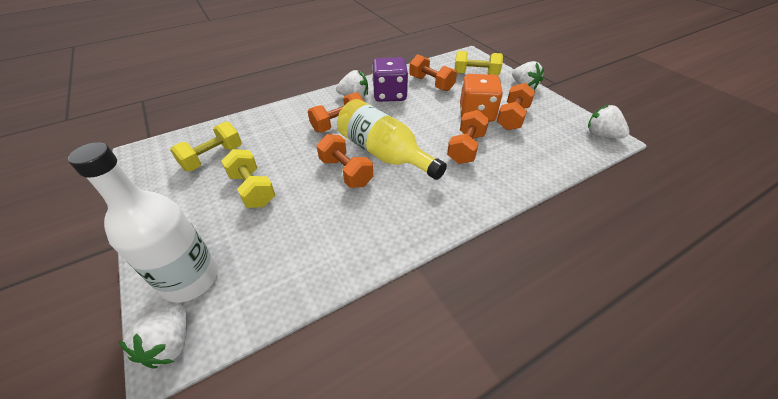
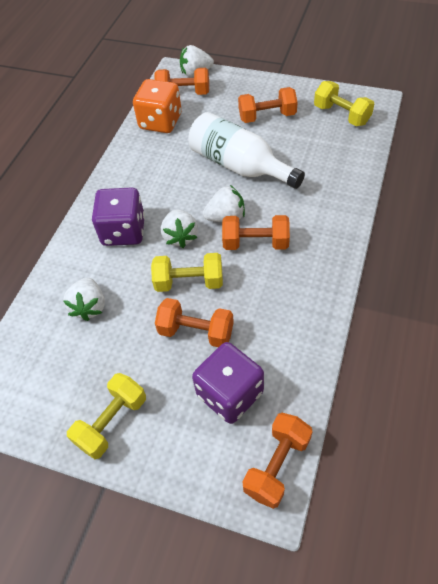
purple dice: 1 -> 2
yellow bottle: 1 -> 0

